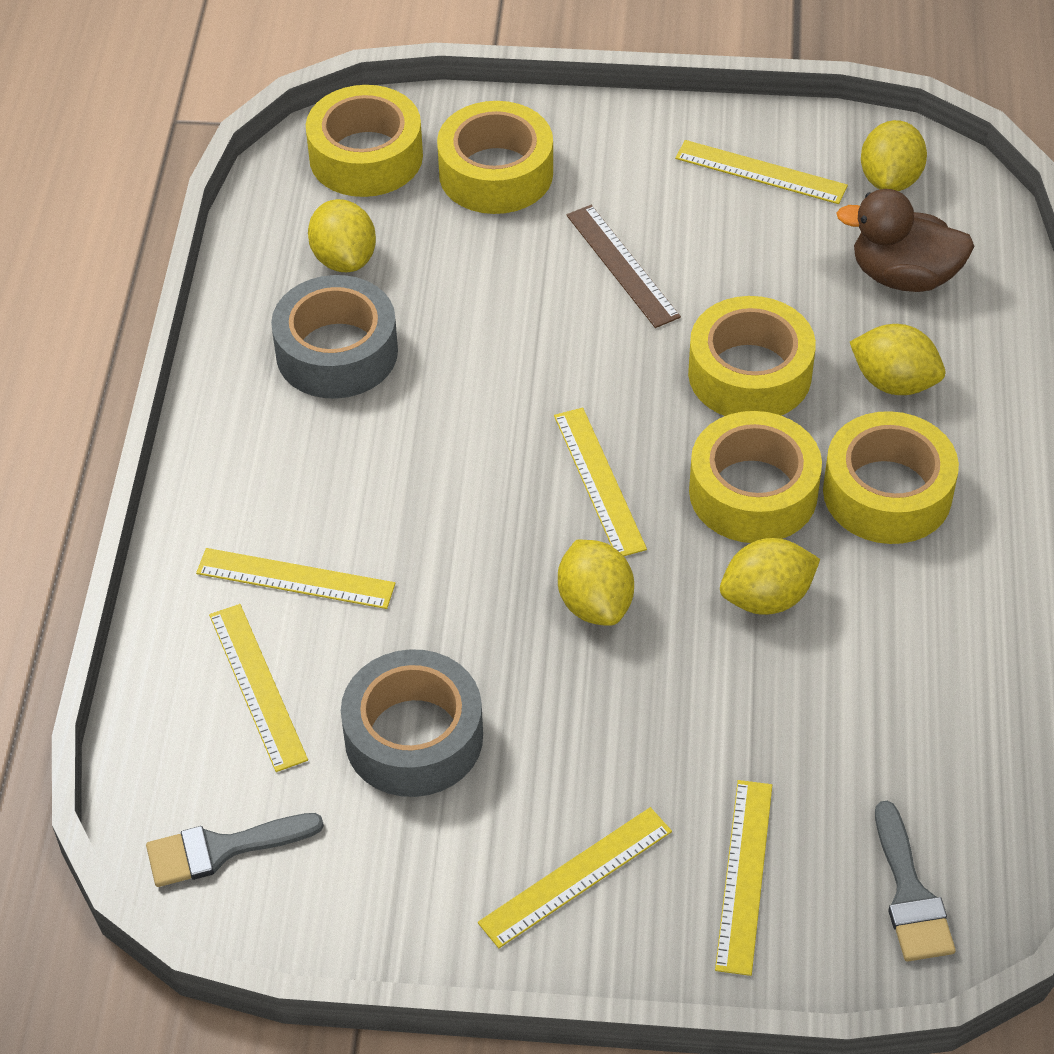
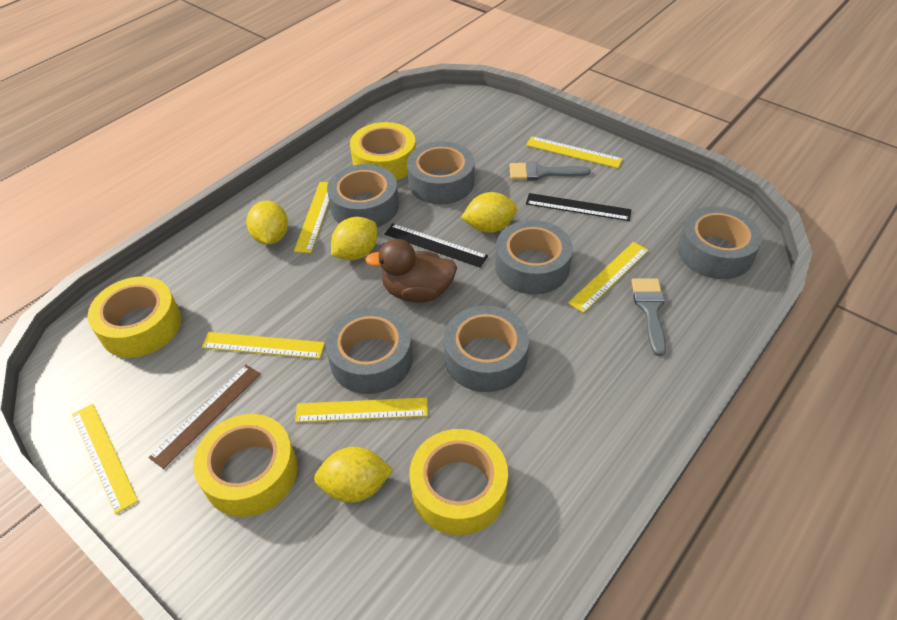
black ruler: 0 -> 2
grey tape: 2 -> 6
yellow lemon: 5 -> 4
yellow tape: 5 -> 4

